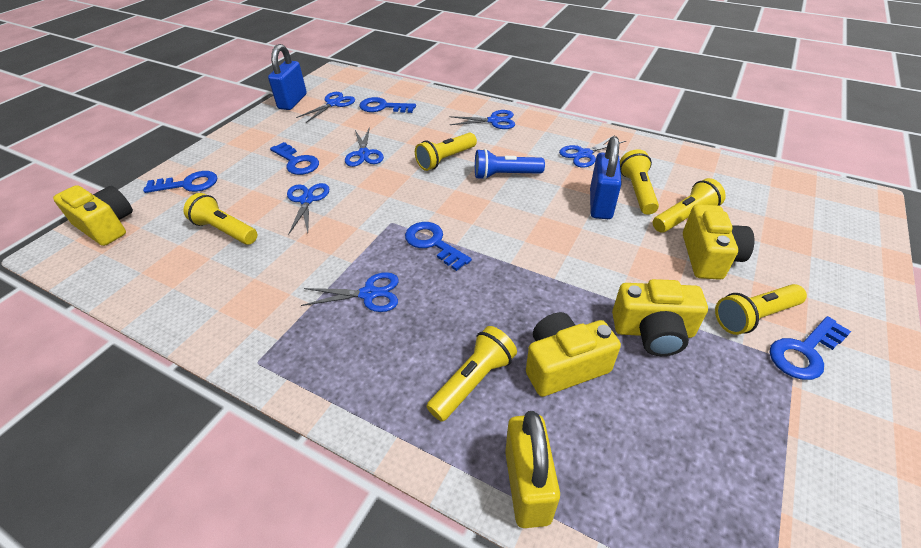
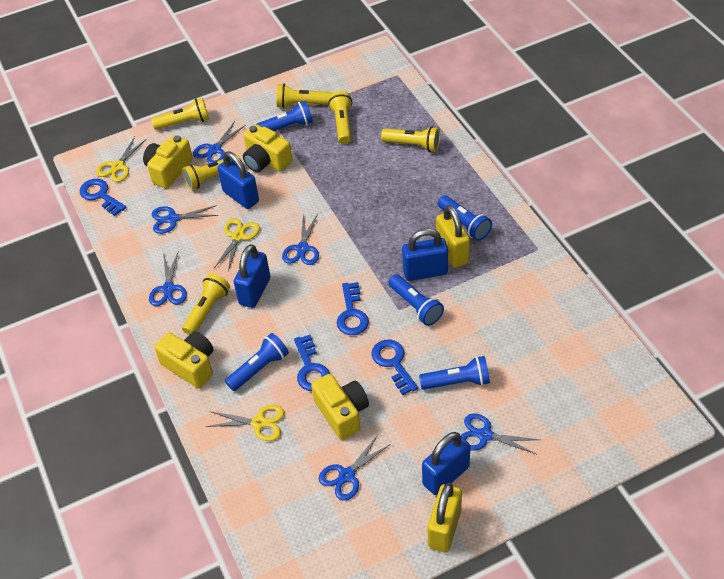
blue flashlight: 1 -> 5
blue key: 5 -> 4
blue padlock: 2 -> 4
yellow padlock: 1 -> 2
yellow scissors: 0 -> 3

